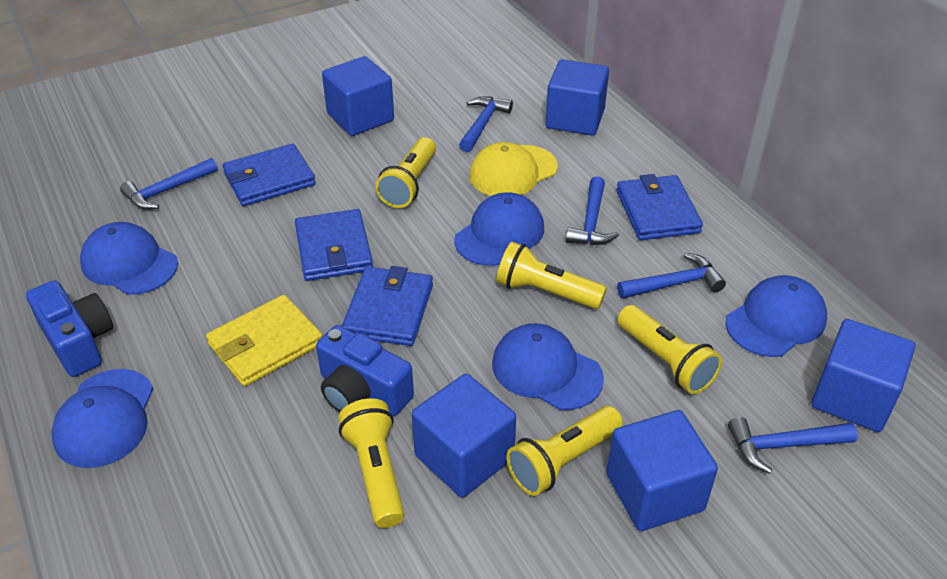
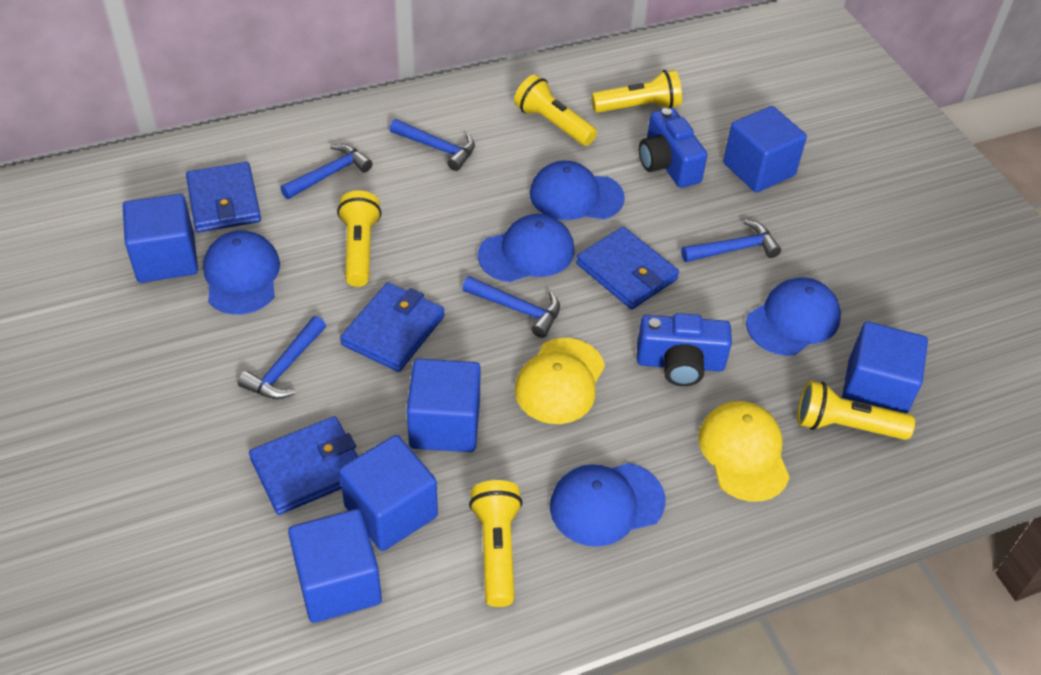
blue cube: 5 -> 6
yellow cap: 1 -> 2
yellow wallet: 1 -> 0

